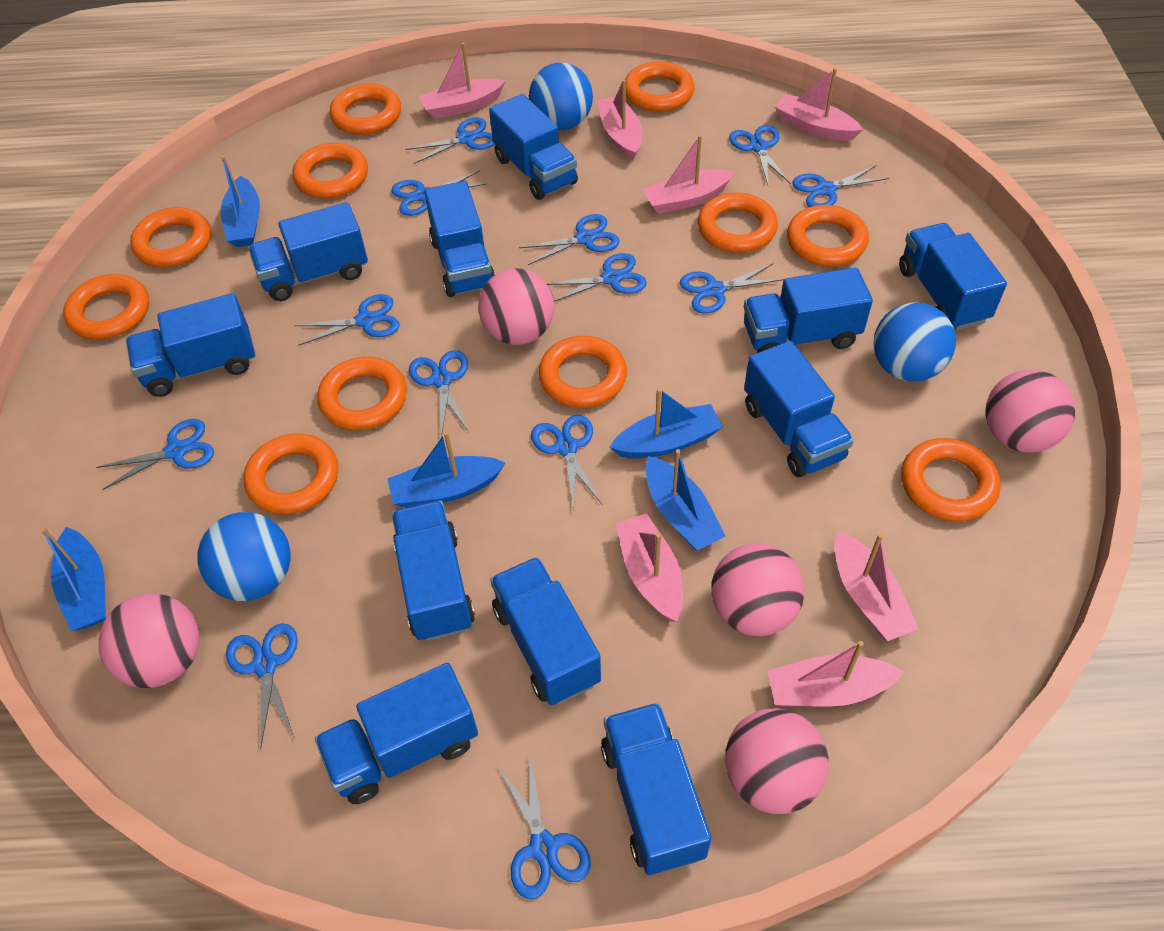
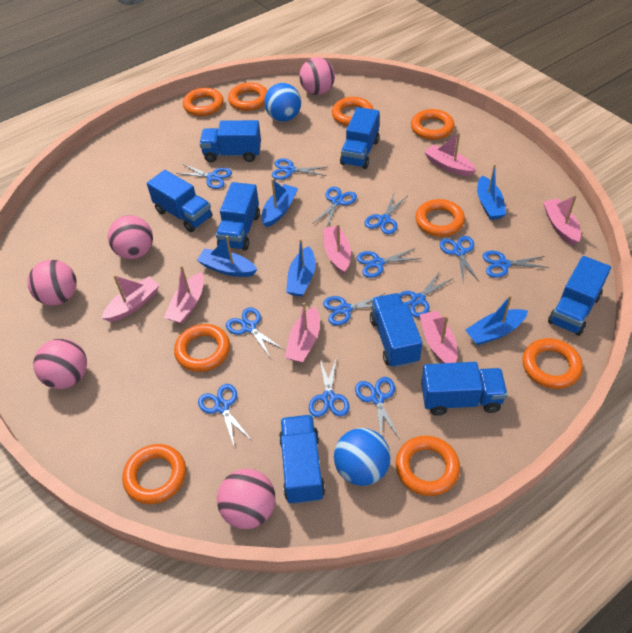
blue ball: 3 -> 2
blue truck: 11 -> 8
orange ring: 11 -> 9

